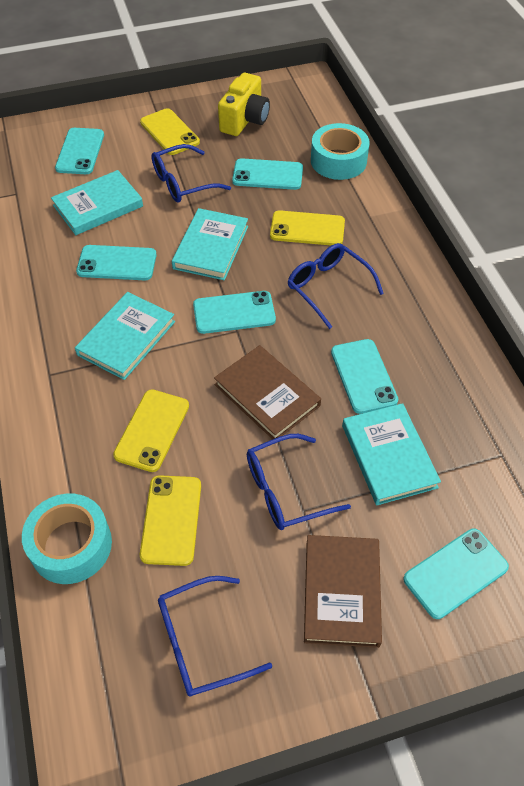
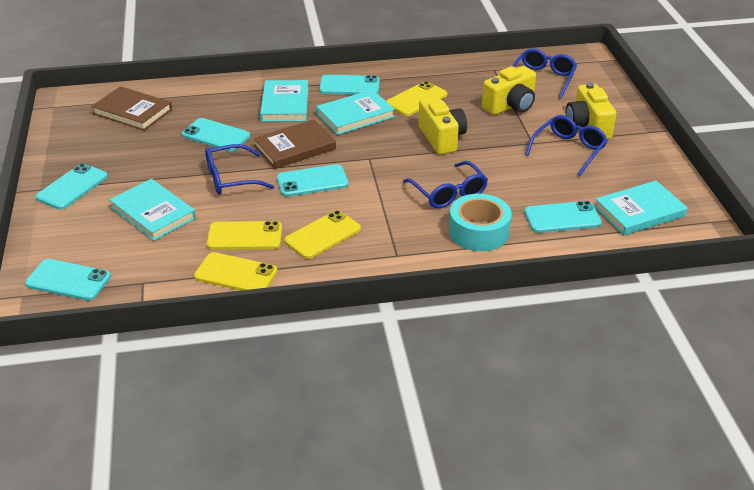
turquoise tape: 2 -> 1
yellow camera: 1 -> 3

